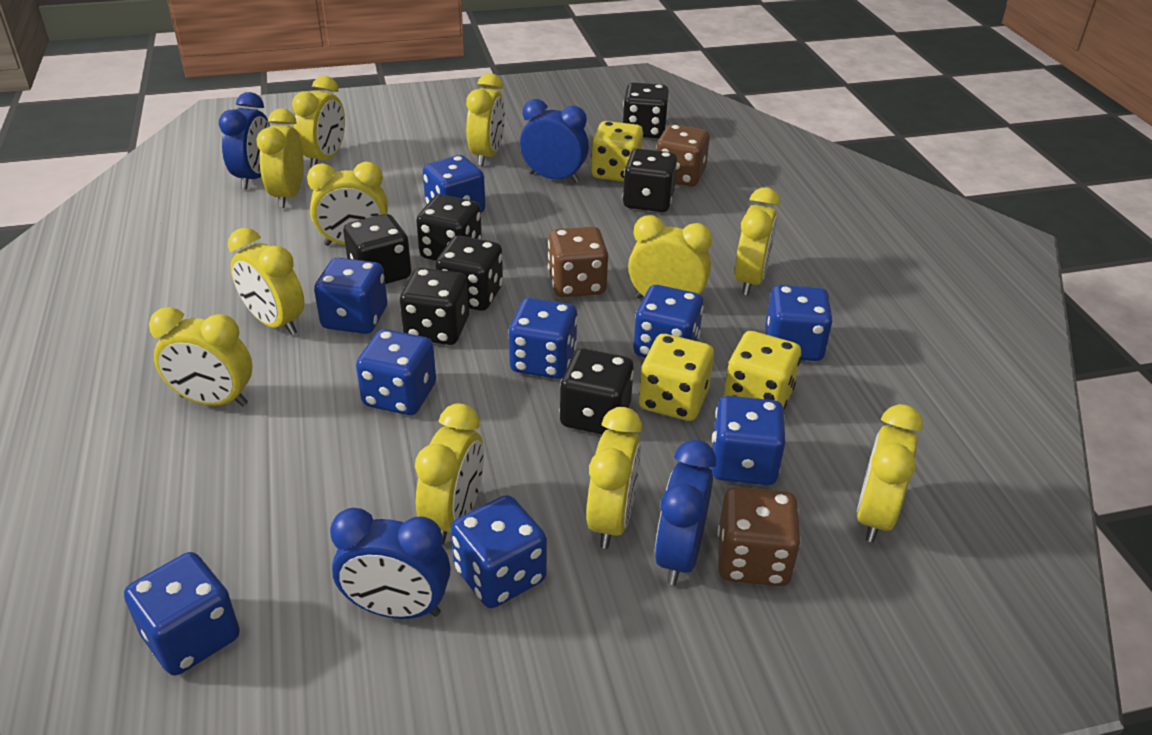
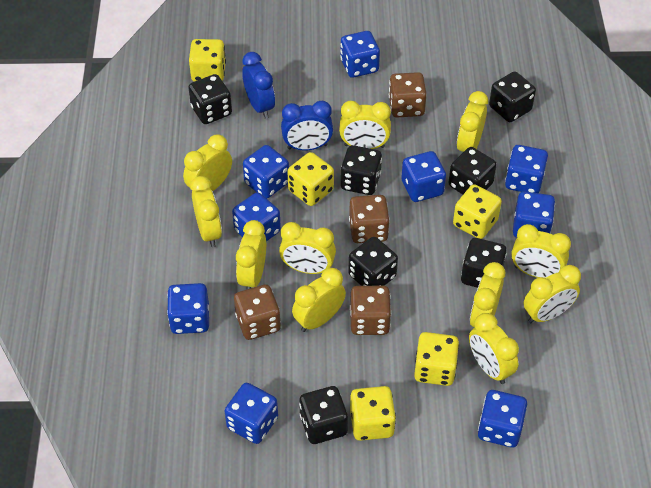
blue clock: 4 -> 2
brown dice: 3 -> 4
yellow dice: 3 -> 5

